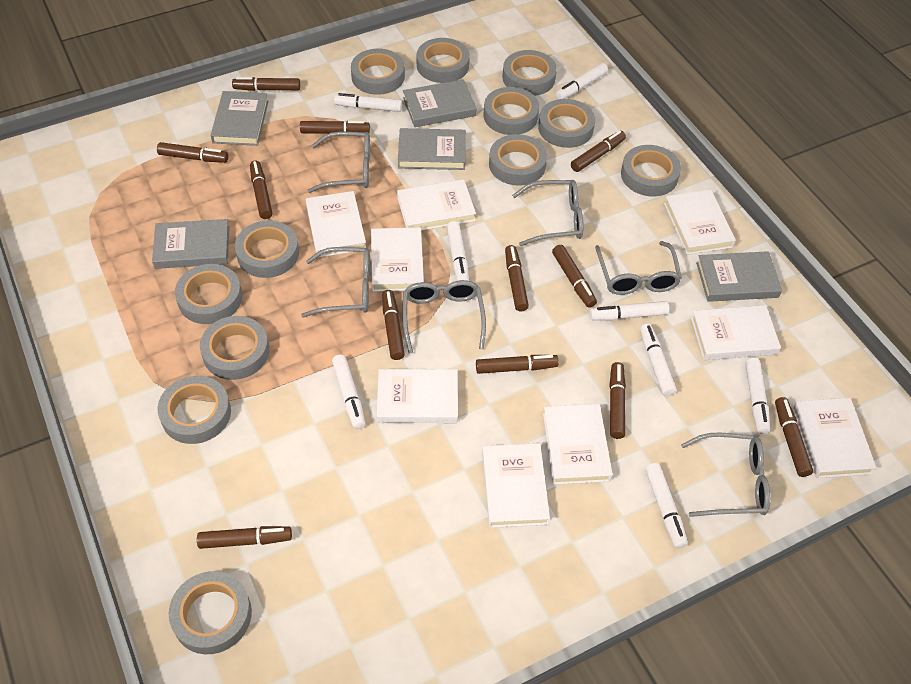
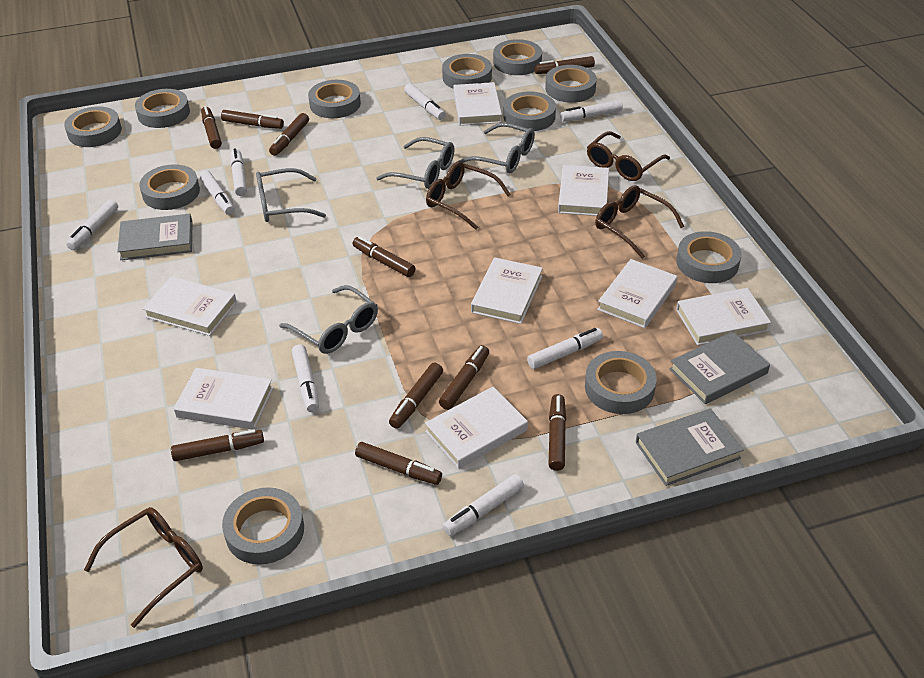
brown glasses: 0 -> 4
brown marker: 12 -> 10
grey book: 5 -> 3
grey glasses: 6 -> 4
grey tape: 12 -> 11
white book: 9 -> 8

